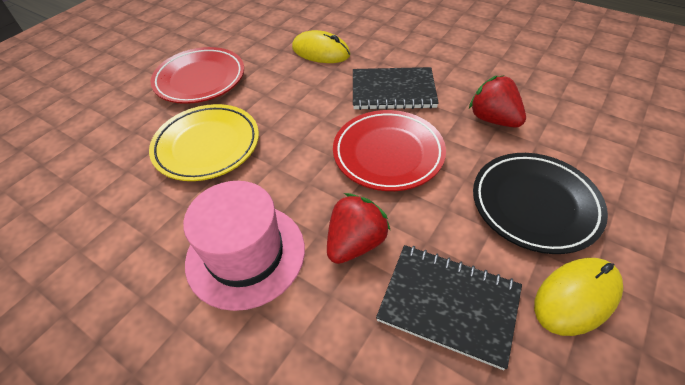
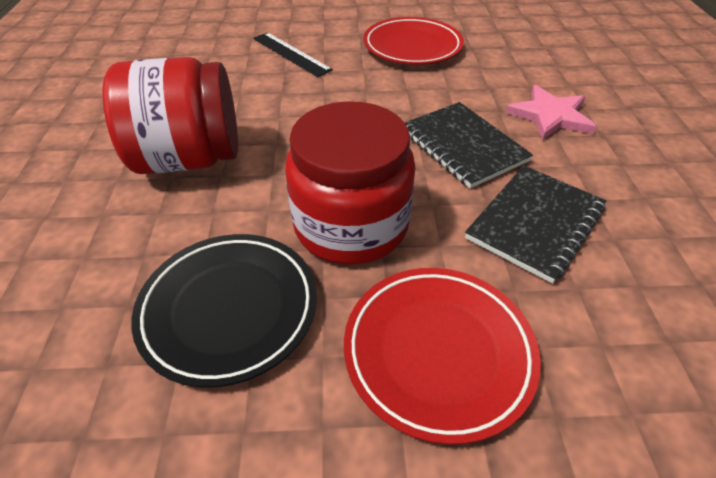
black ruler: 0 -> 1
pink hat: 1 -> 0
pink star: 0 -> 1
red jar: 0 -> 2
red strawberry: 2 -> 0
yellow mouse: 2 -> 0
yellow plate: 1 -> 0

